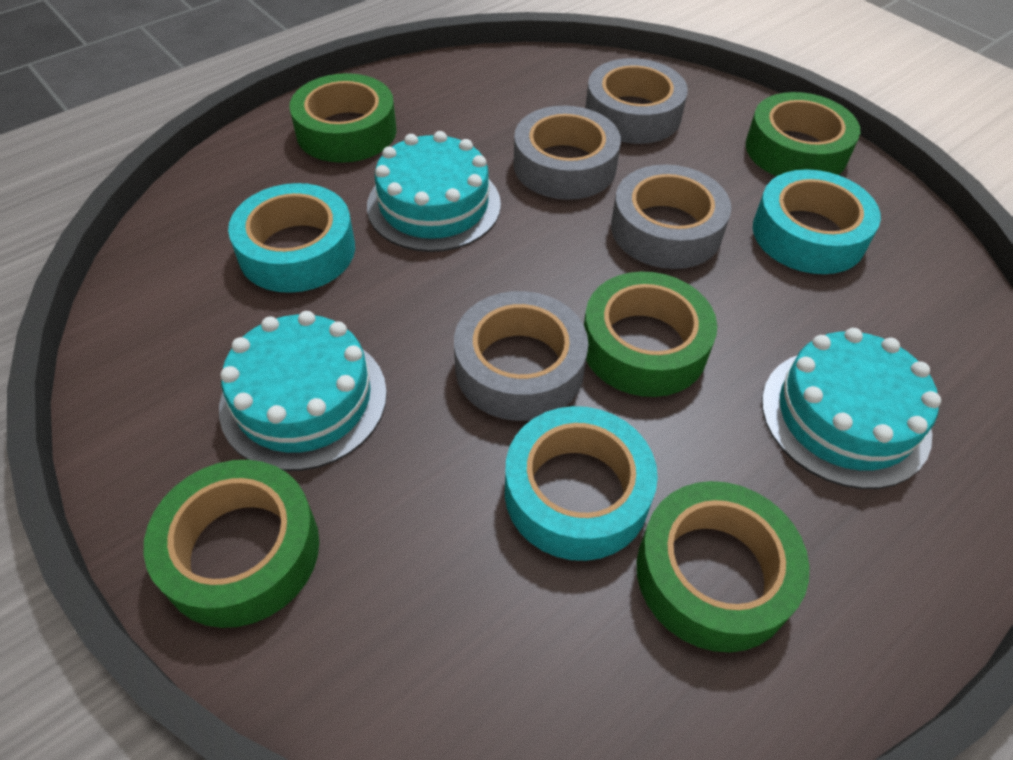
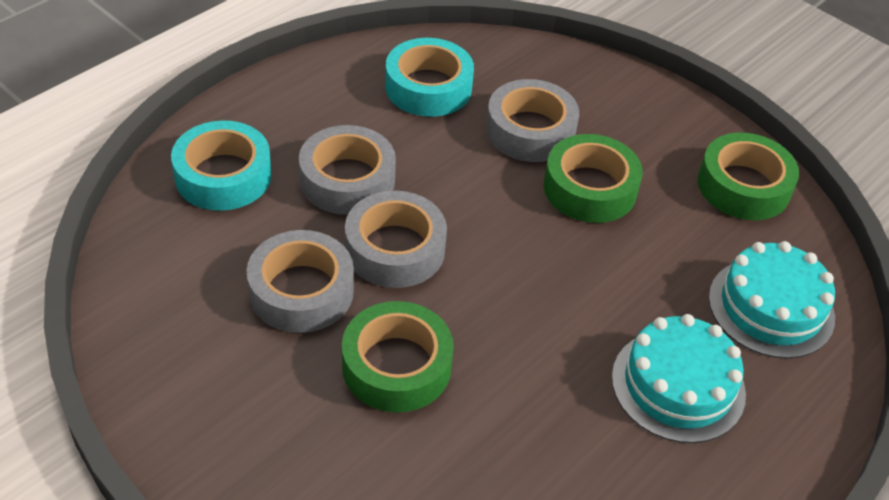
green tape: 5 -> 3
turquoise cake: 3 -> 2
turquoise tape: 3 -> 2

